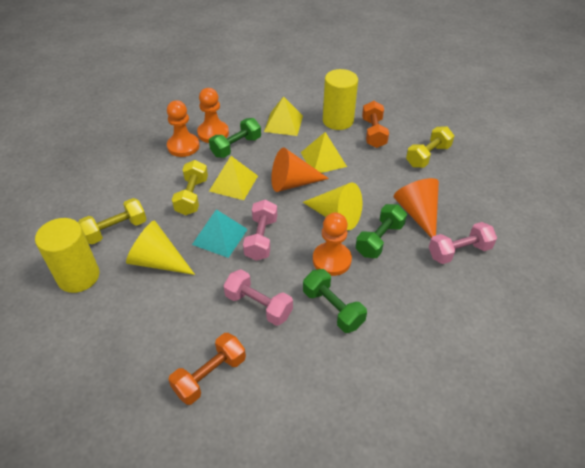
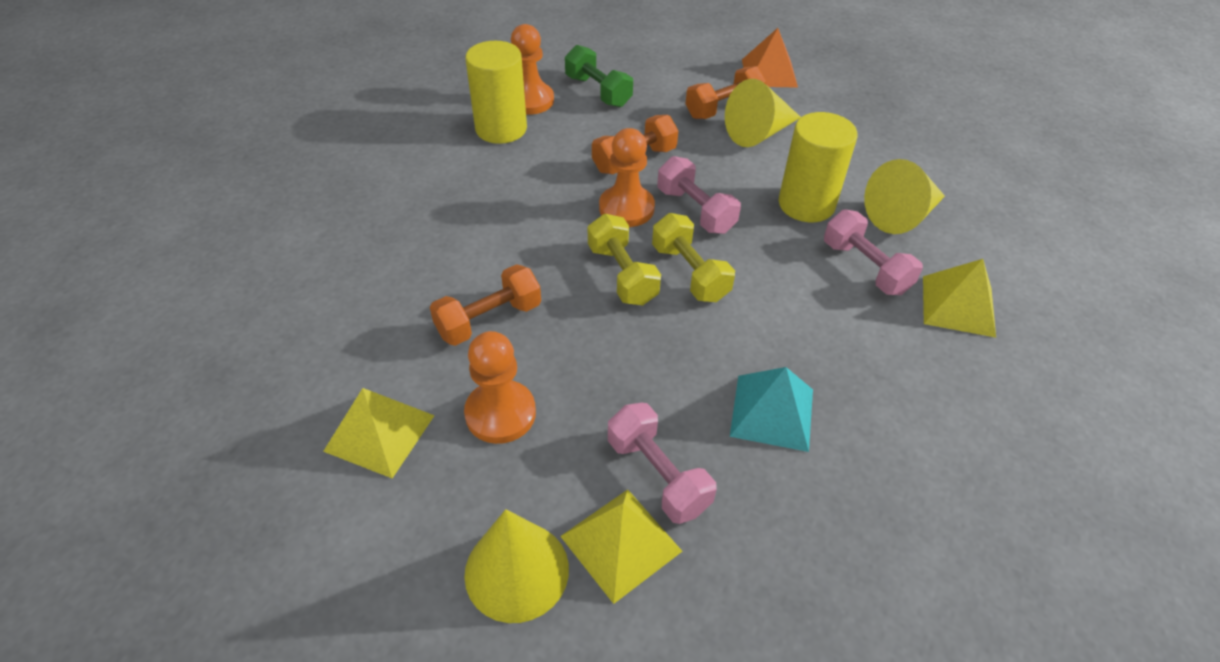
green dumbbell: 3 -> 1
orange cone: 2 -> 0
orange dumbbell: 2 -> 3
orange pyramid: 0 -> 1
yellow cone: 2 -> 3
yellow dumbbell: 3 -> 2

